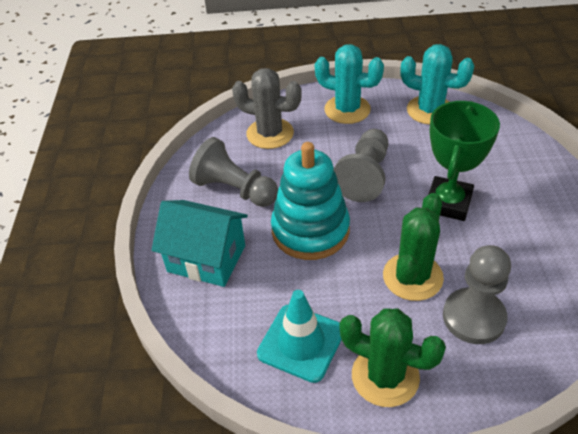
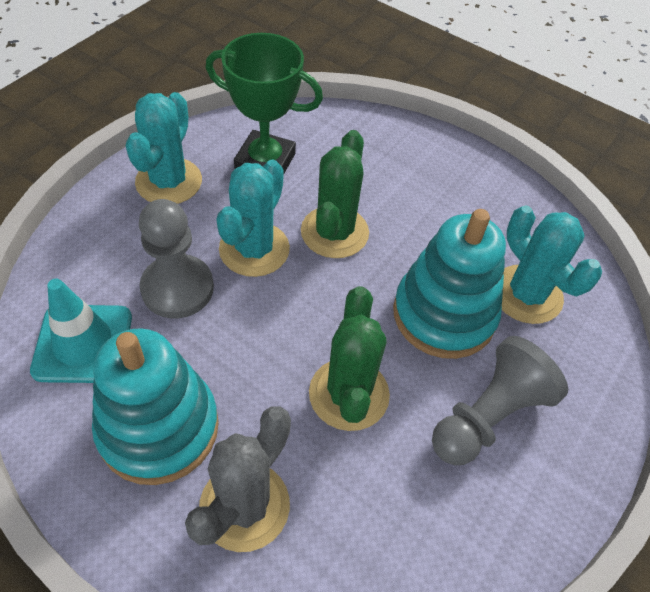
grey pawn: 3 -> 2
turquoise cactus: 2 -> 3
turquoise house: 1 -> 0
turquoise stacking toy: 1 -> 2

